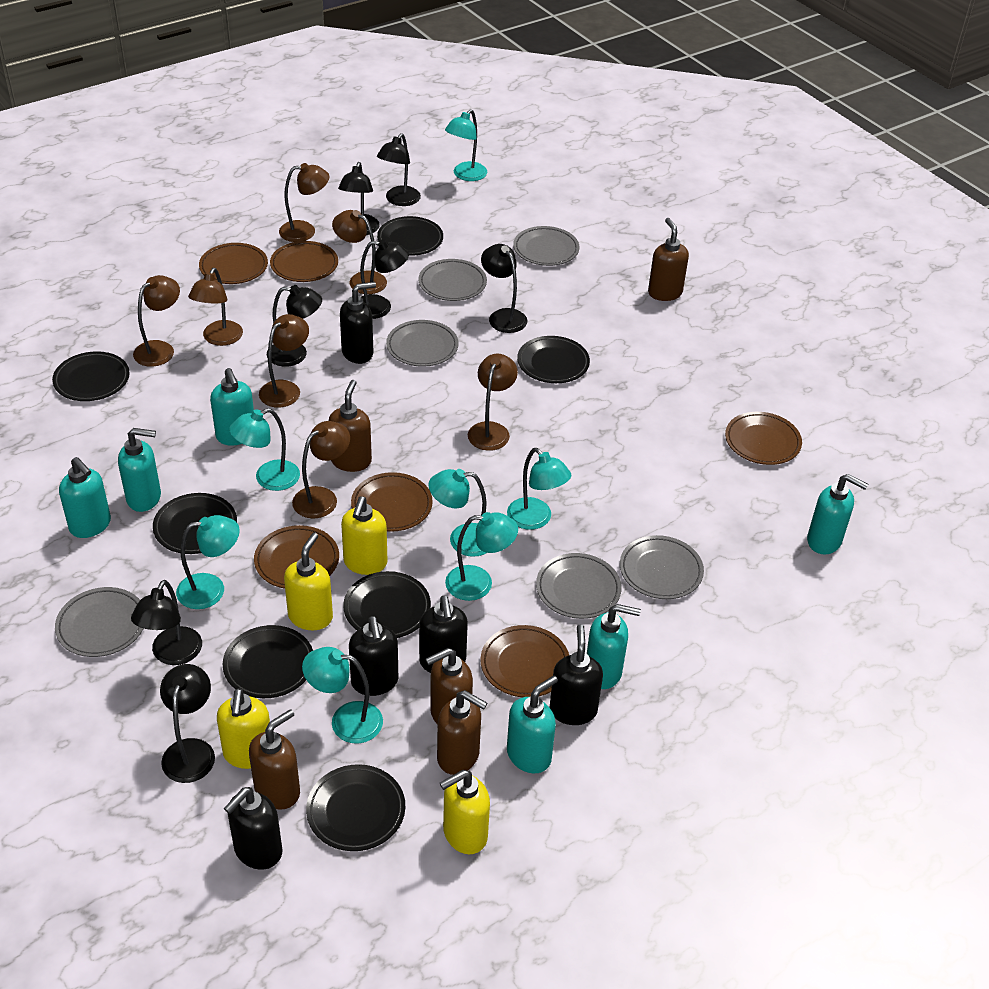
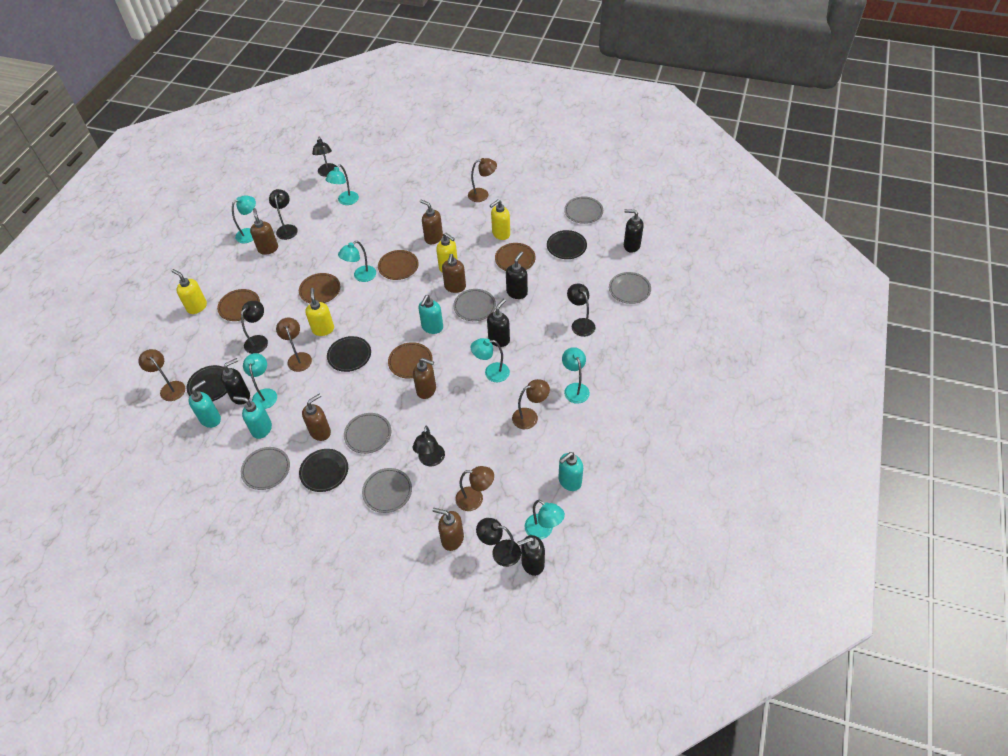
black lamp: 7 -> 6
black plate: 7 -> 4
brown lamp: 7 -> 5
brown plate: 6 -> 5
brown soap dispenser: 5 -> 6
turquoise soap dispenser: 6 -> 4

